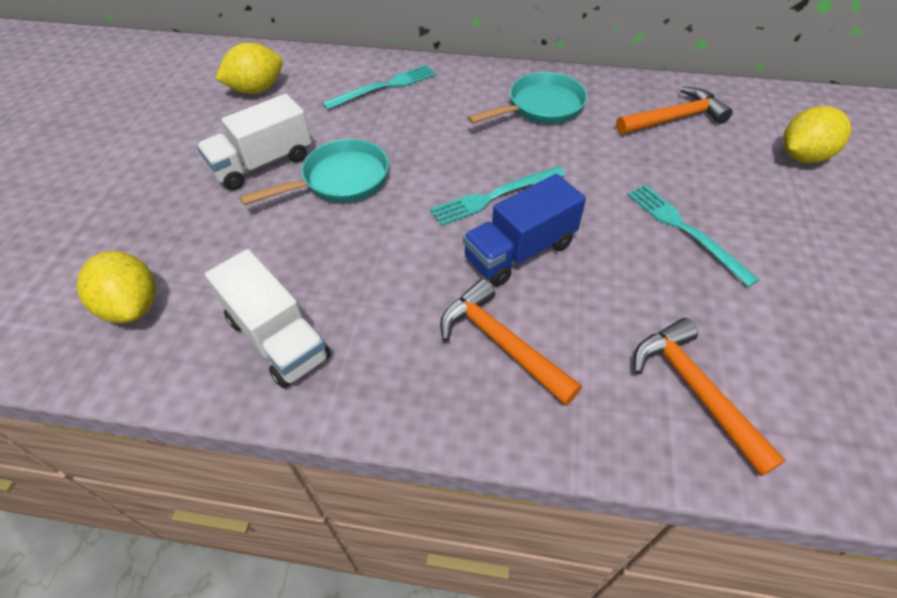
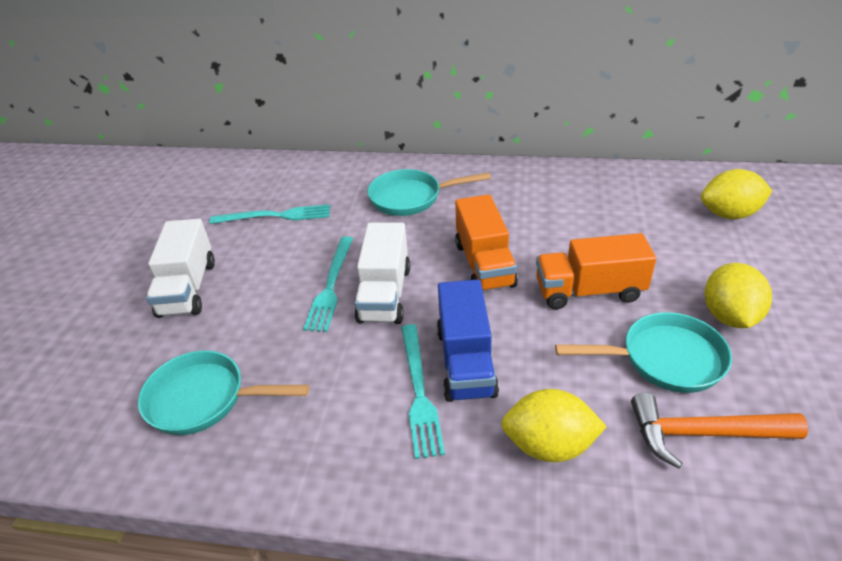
orange hammer: 3 -> 1
orange truck: 0 -> 2
turquoise pan: 2 -> 3

